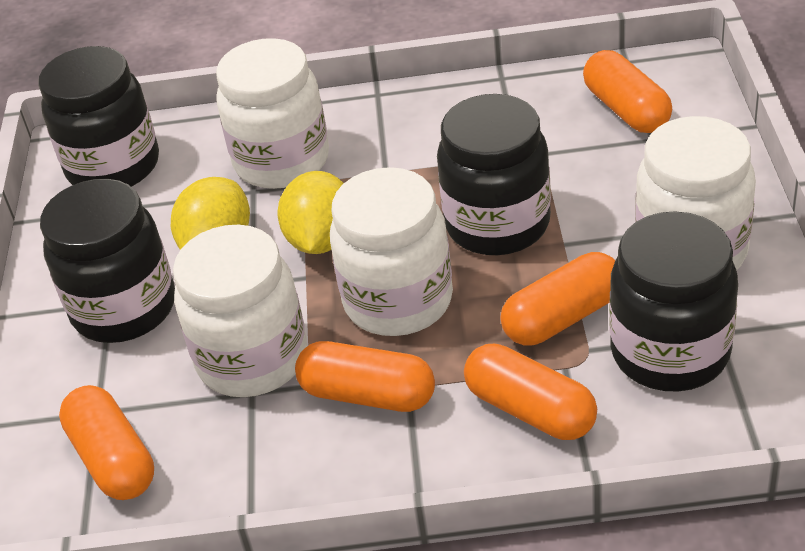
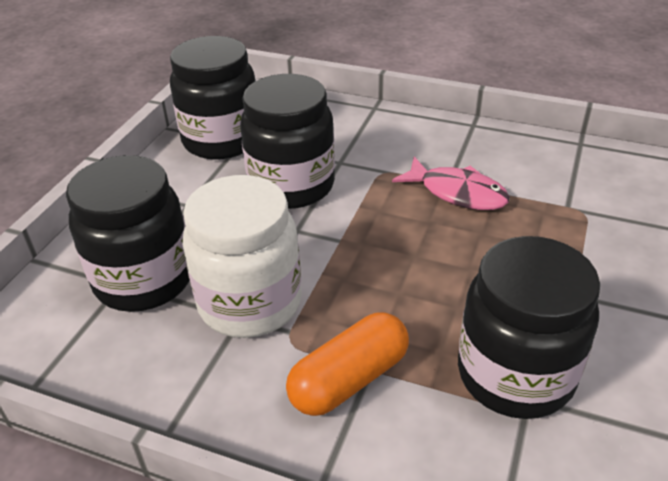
orange capsule: 5 -> 1
pink fish: 0 -> 1
white jar: 4 -> 1
yellow lemon: 2 -> 0

